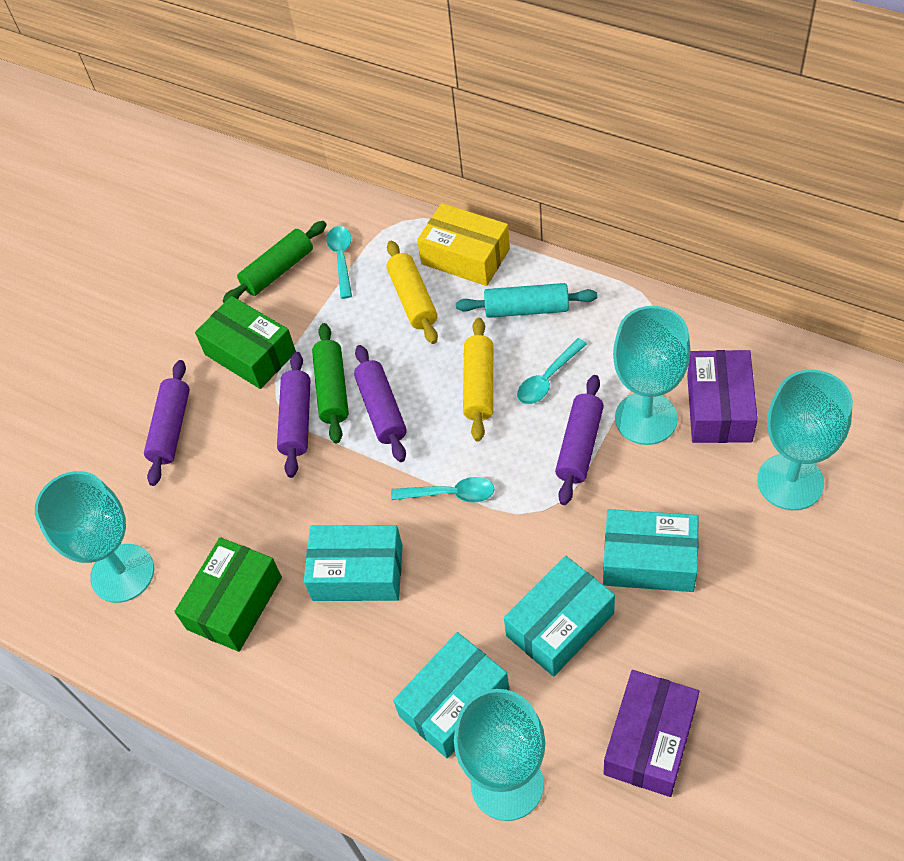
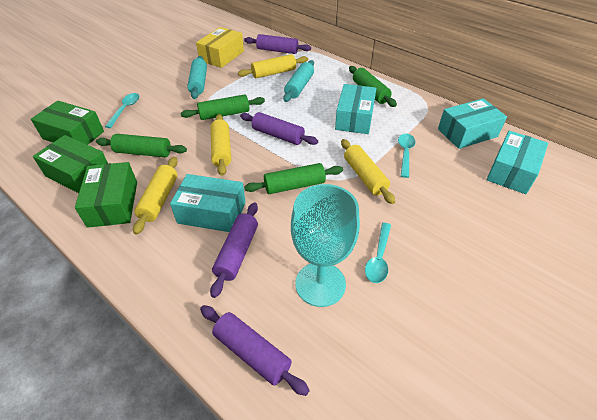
green box: 2 -> 3
green rolling pin: 2 -> 4
purple box: 2 -> 0
turquoise goblet: 4 -> 1
turquoise rolling pin: 1 -> 2
yellow rolling pin: 2 -> 4

